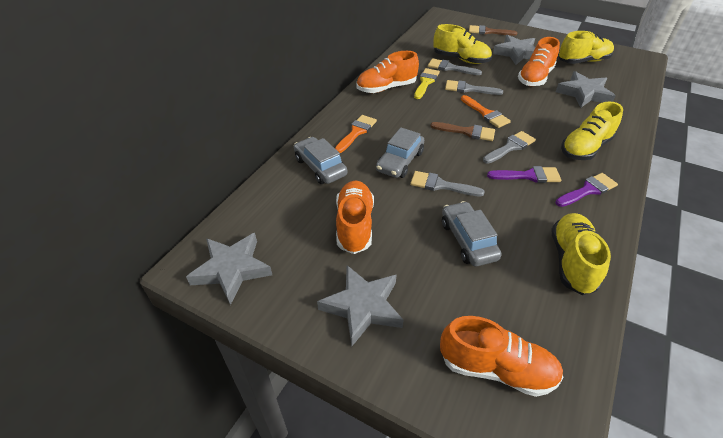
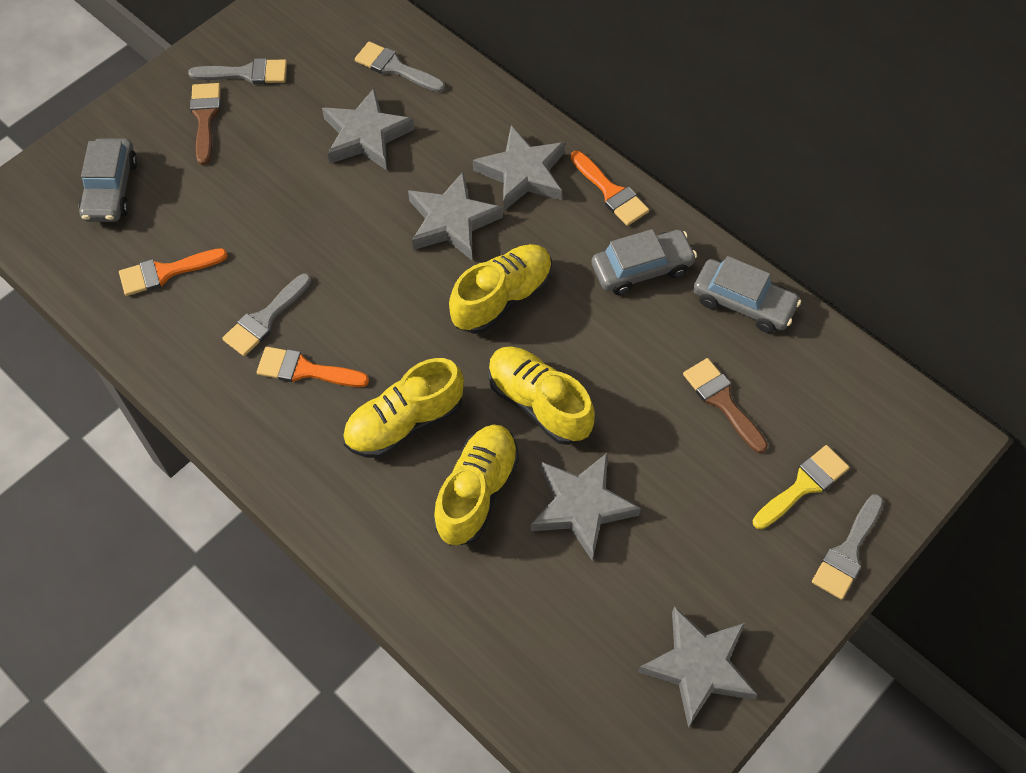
grey star: 4 -> 5
orange brush: 2 -> 3
orange shoe: 4 -> 0
purple brush: 2 -> 0

